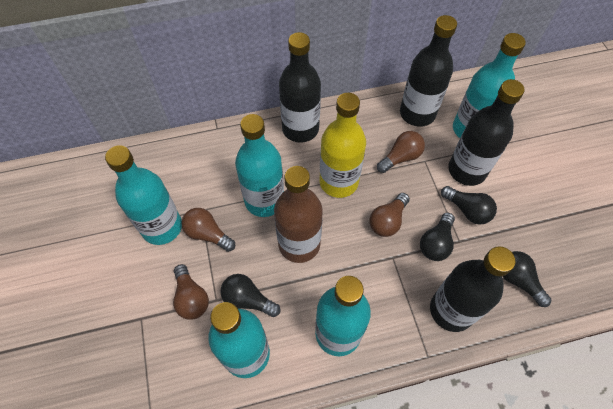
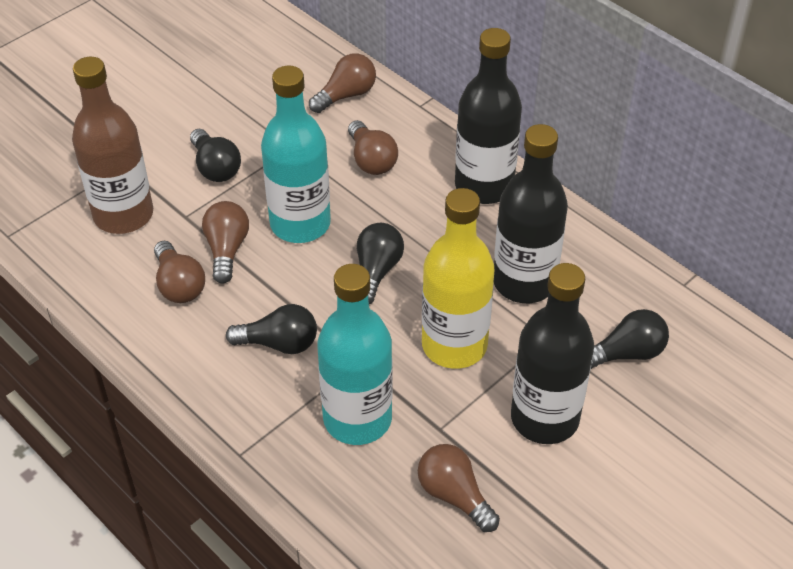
black bottle: 4 -> 3
brown light bulb: 4 -> 5
turquoise bottle: 5 -> 2

